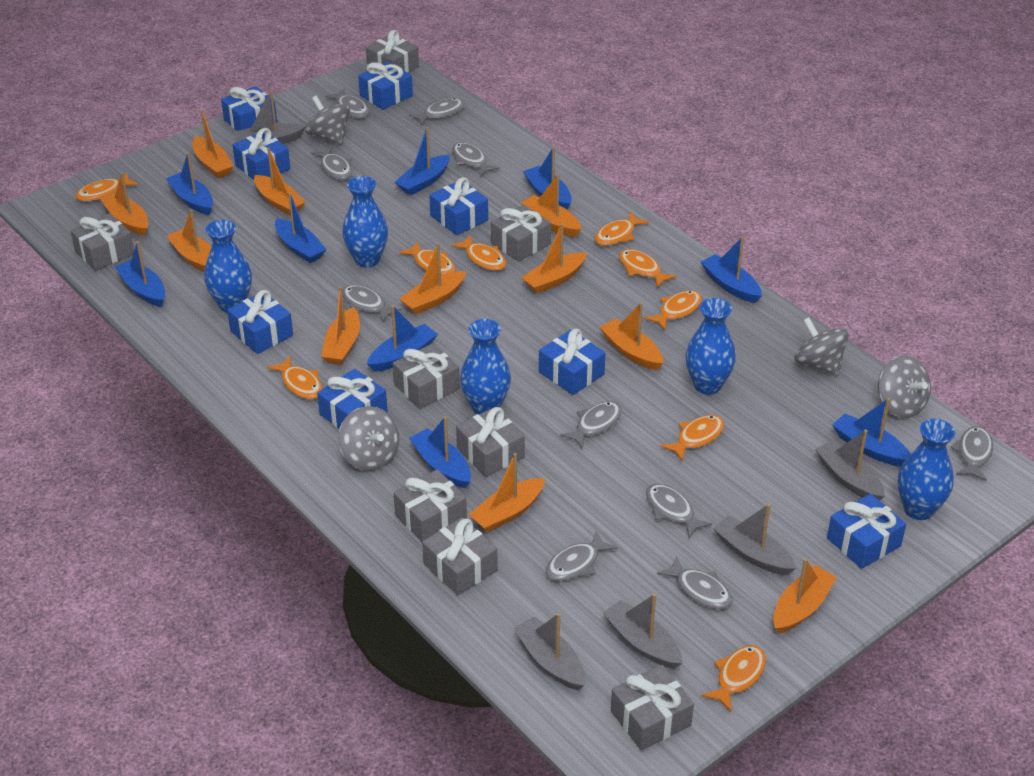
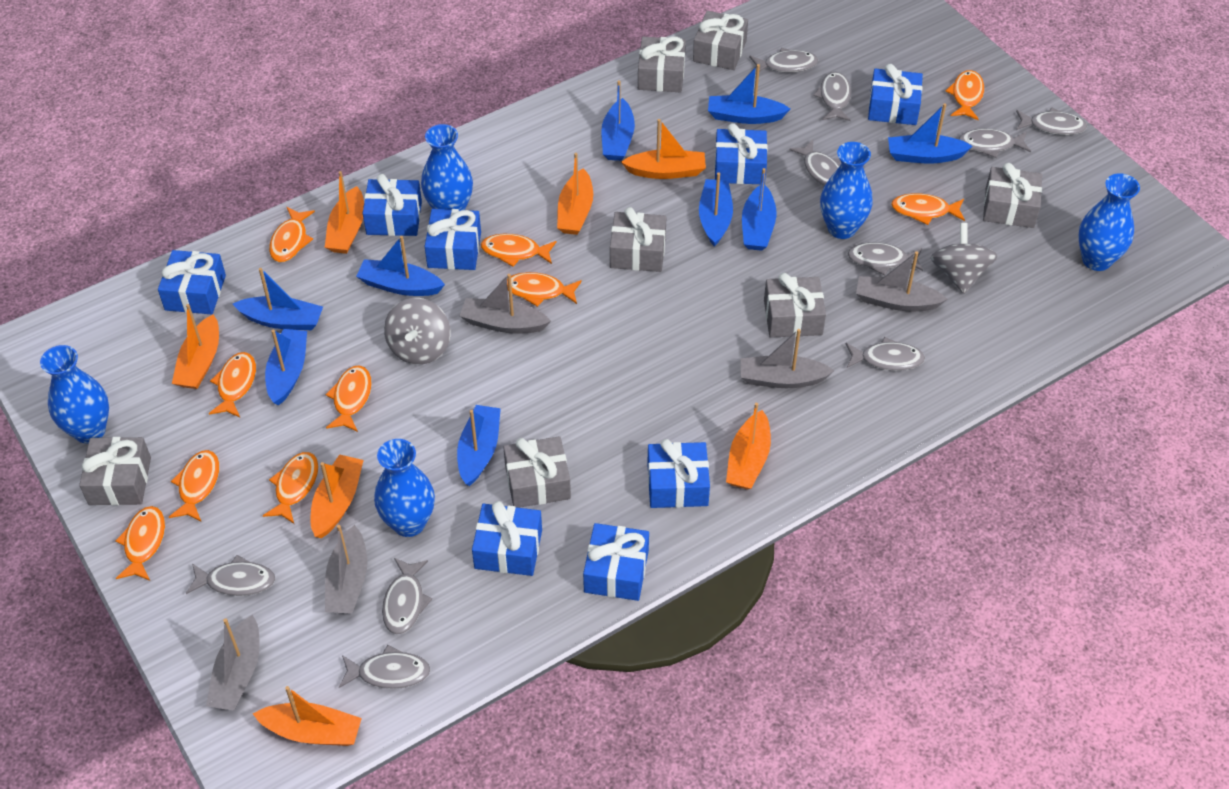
grey gift: 8 -> 7
grey spinning top: 4 -> 2
orange boat: 11 -> 7
orange fish: 9 -> 10

